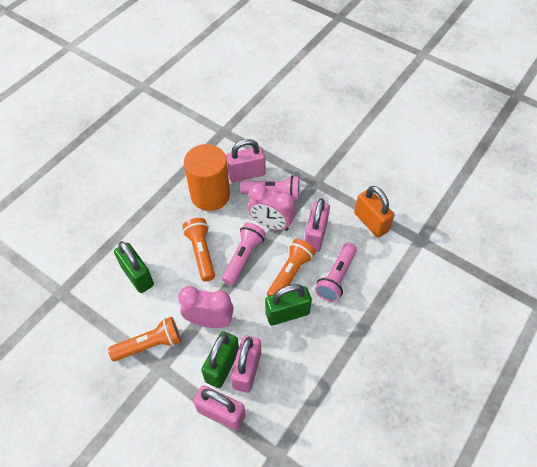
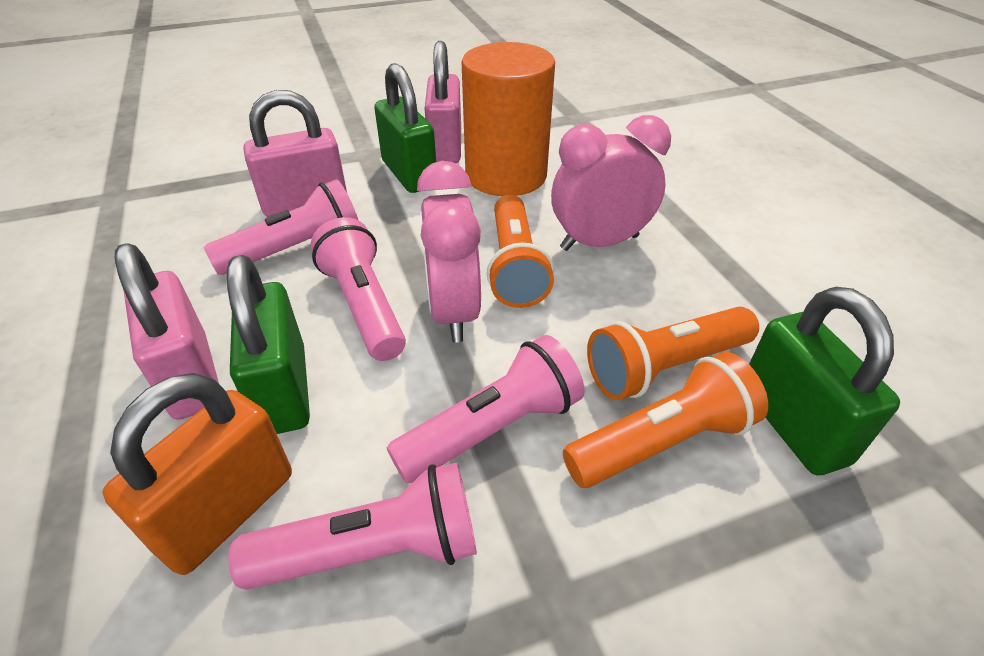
pink flashlight: 3 -> 4
pink padlock: 4 -> 3

